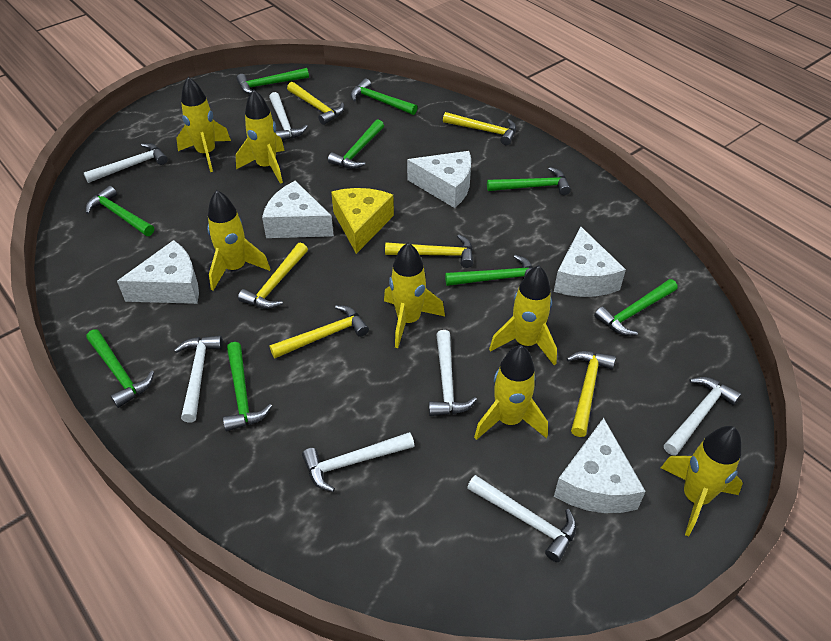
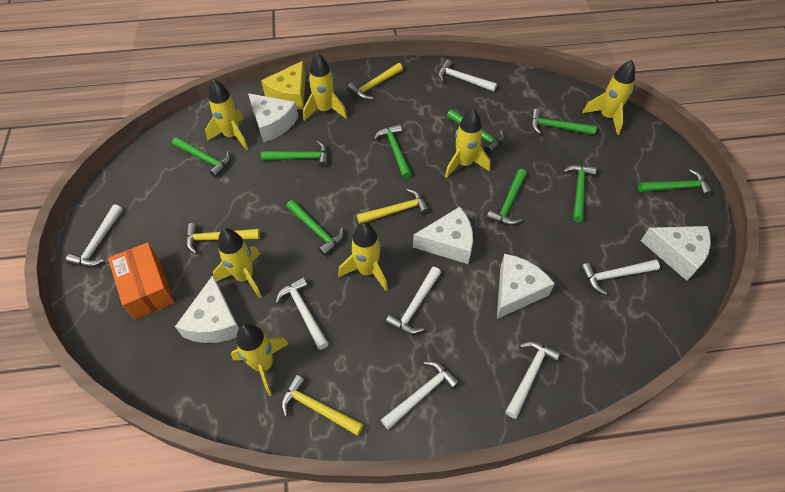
orange box: 0 -> 1
yellow hammer: 6 -> 4

